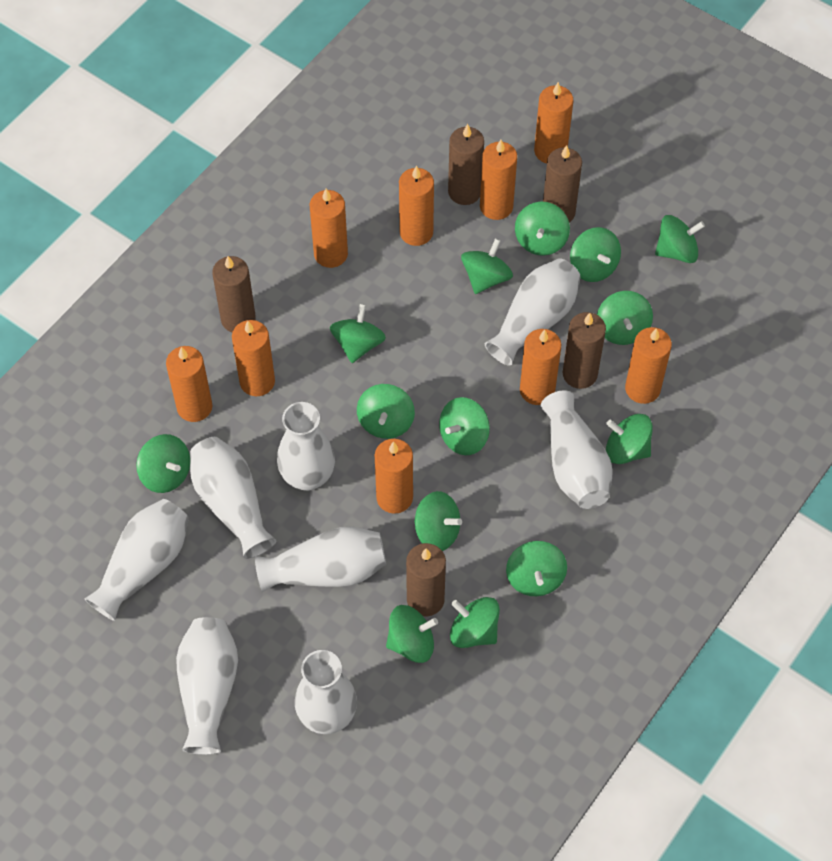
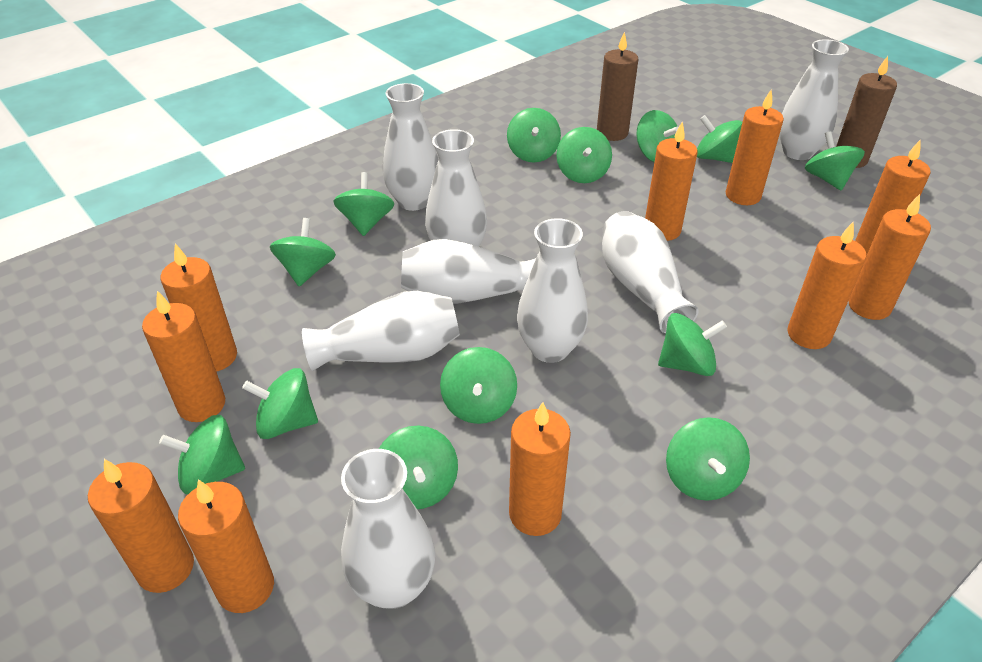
brown candle: 5 -> 2
green spinning top: 14 -> 13
orange candle: 9 -> 10

